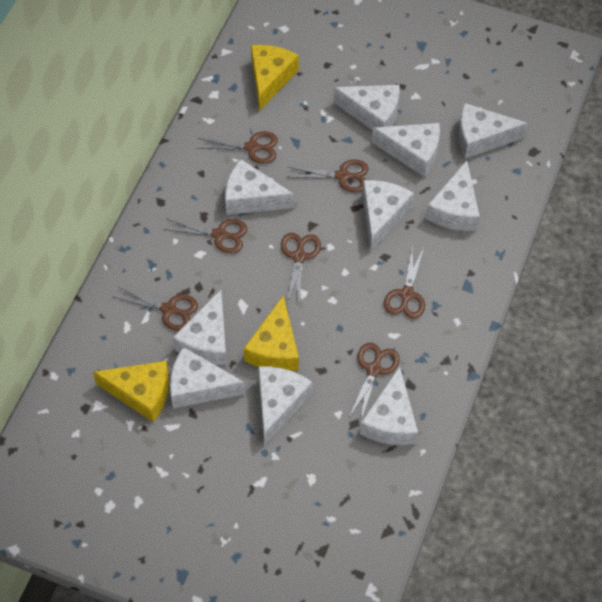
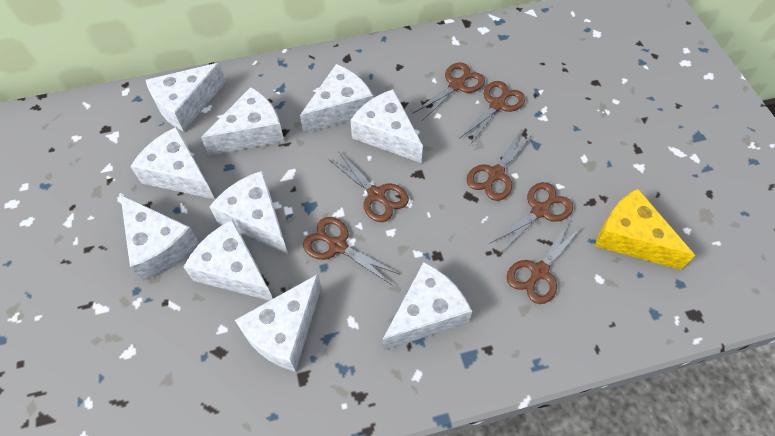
yellow cheese: 3 -> 1

